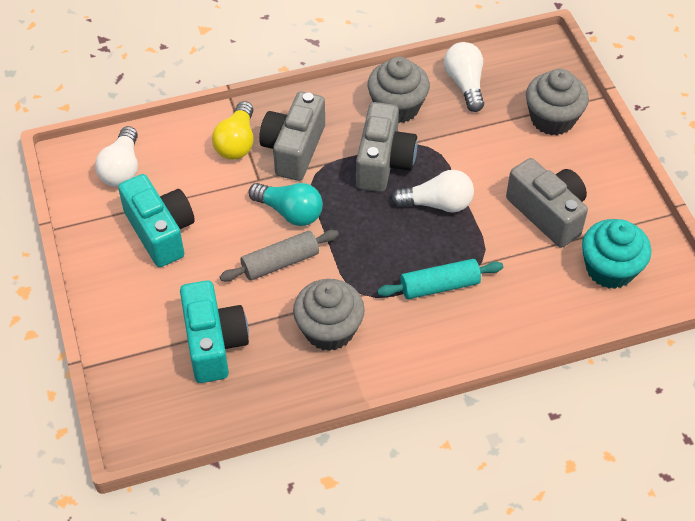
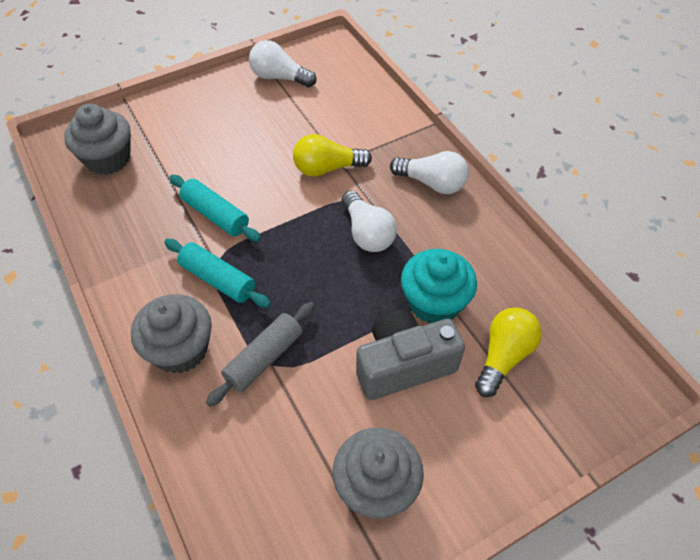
grey camera: 3 -> 1
turquoise camera: 2 -> 0
turquoise light bulb: 1 -> 0
turquoise rolling pin: 1 -> 2
yellow light bulb: 1 -> 2

